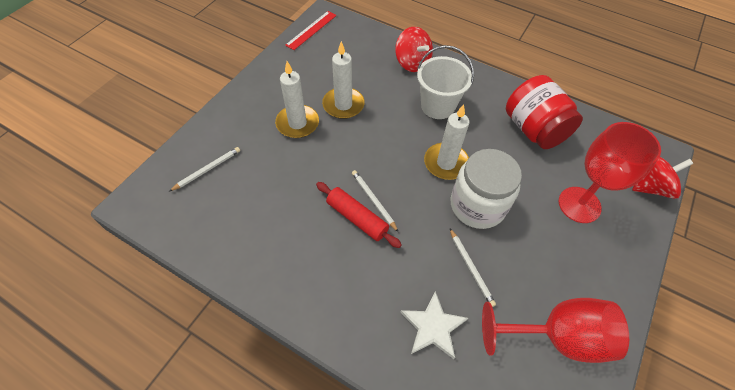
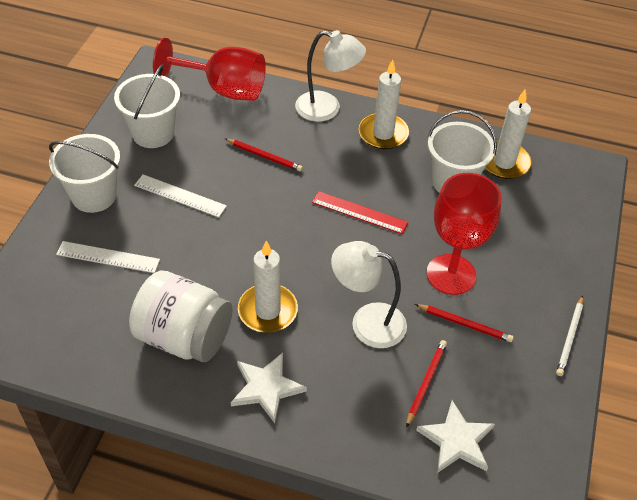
red jar: 1 -> 0
red pencil: 0 -> 3
red rolling pin: 1 -> 0
red spinning top: 2 -> 0
white bucket: 1 -> 3
white lamp: 0 -> 2
white pencil: 3 -> 1
white ruler: 0 -> 2
white star: 1 -> 2

